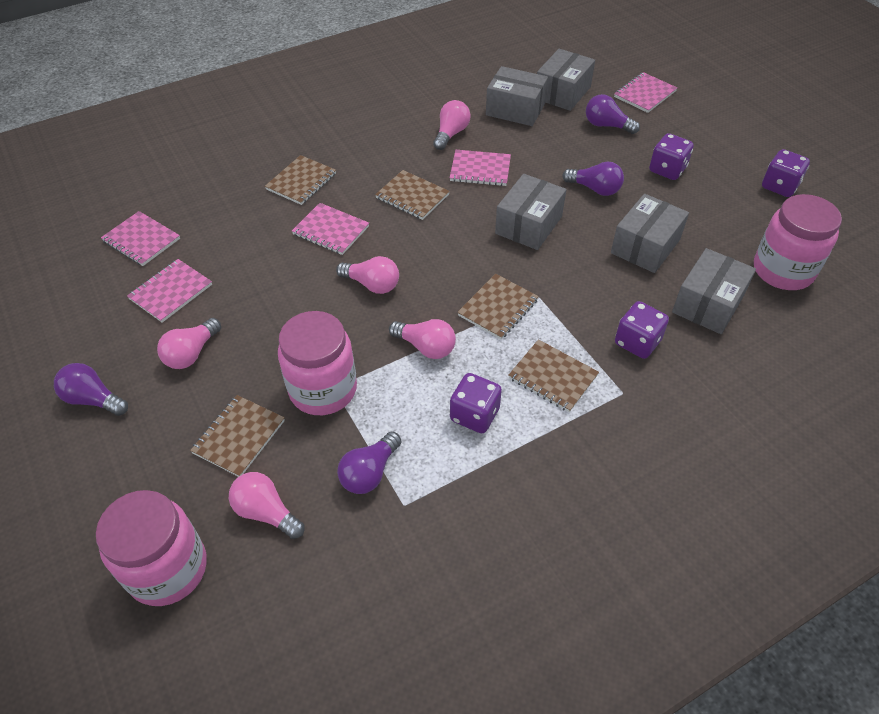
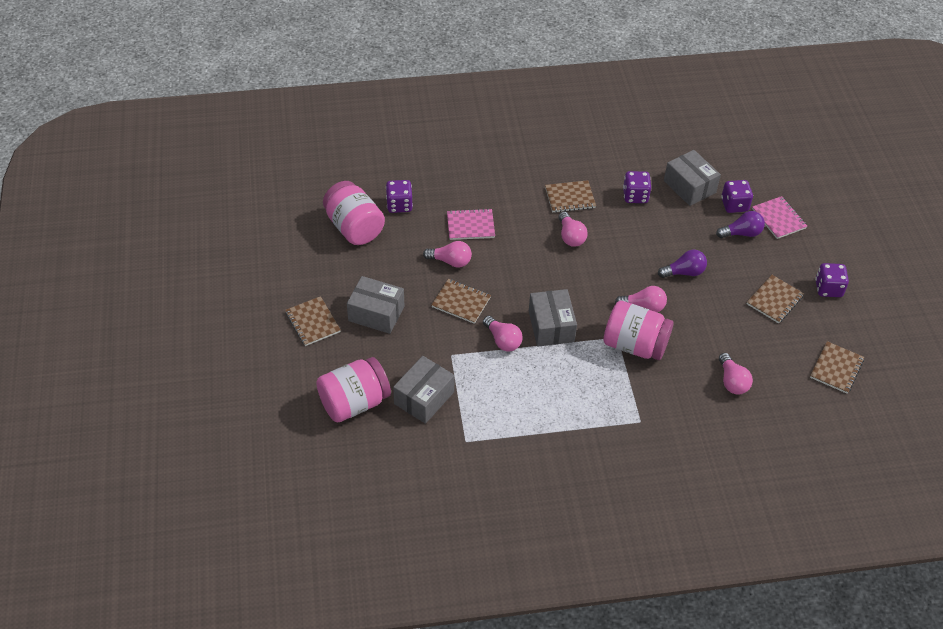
grey box: 5 -> 4
pink notebook: 5 -> 2
purple light bulb: 4 -> 2

